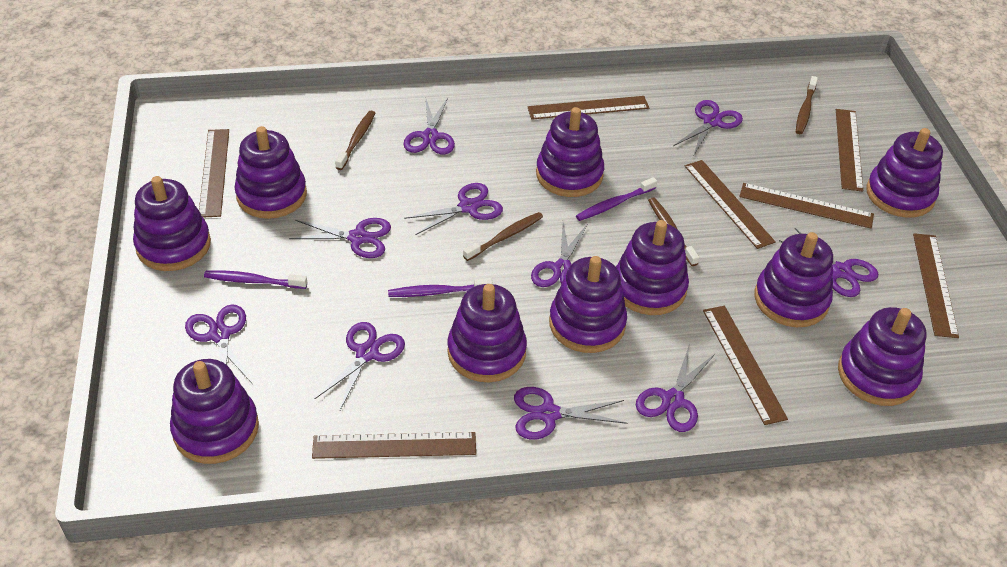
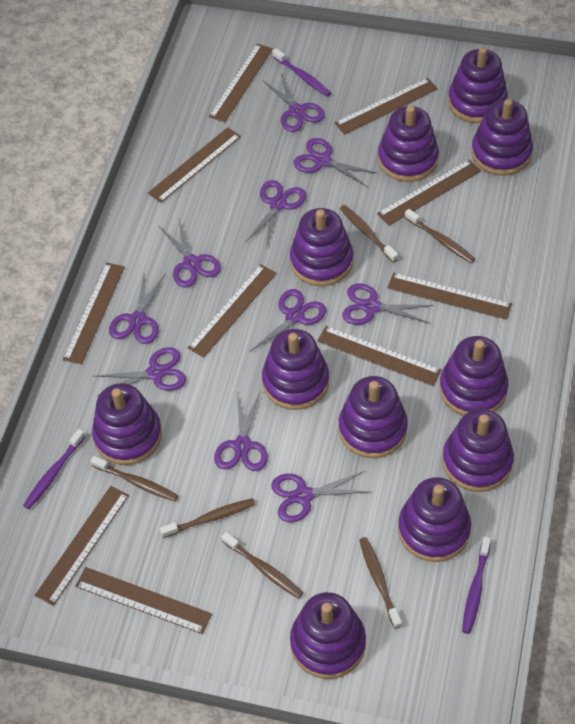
brown ruler: 8 -> 10
brown toothbrush: 4 -> 6
purple stacking toy: 10 -> 11

